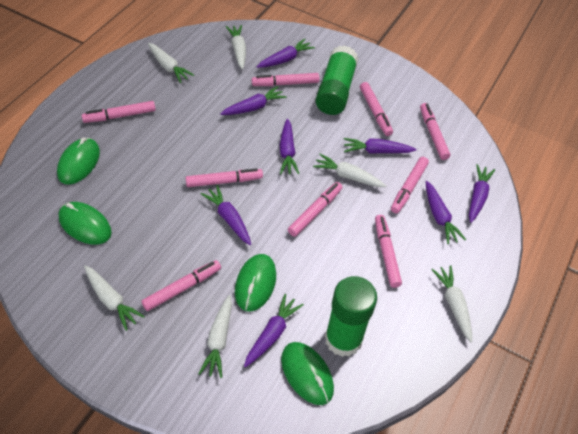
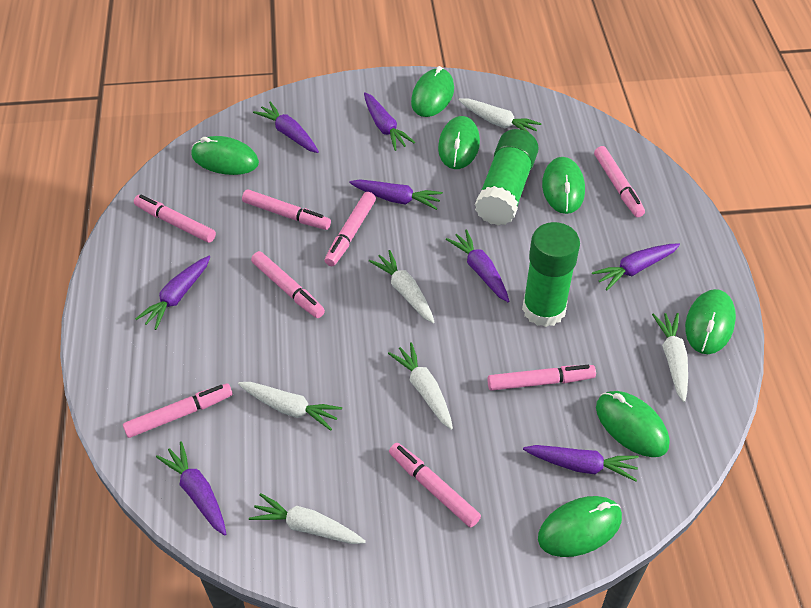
green mouse: 4 -> 7
pink marker: 9 -> 8

